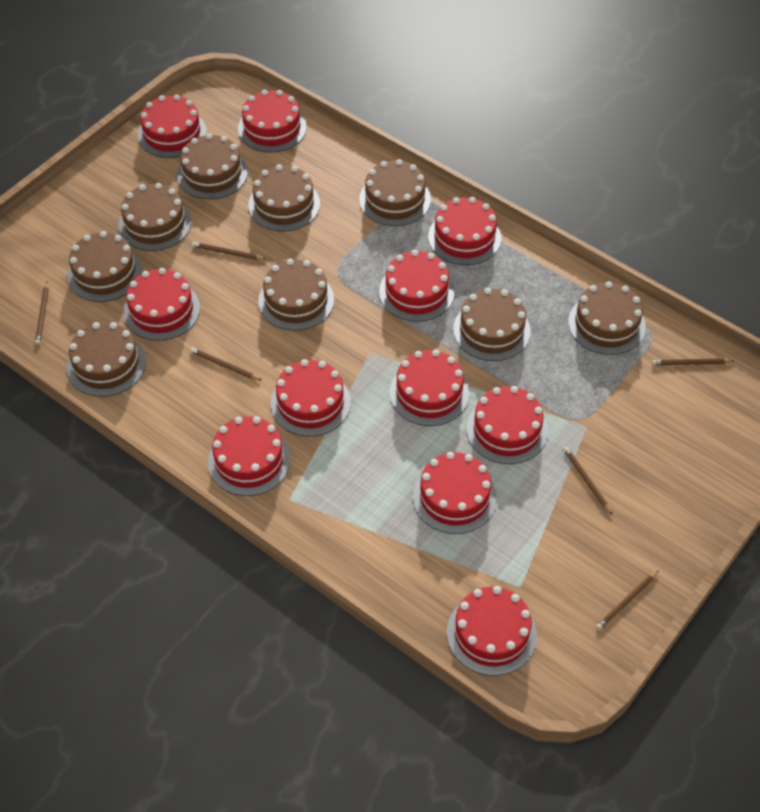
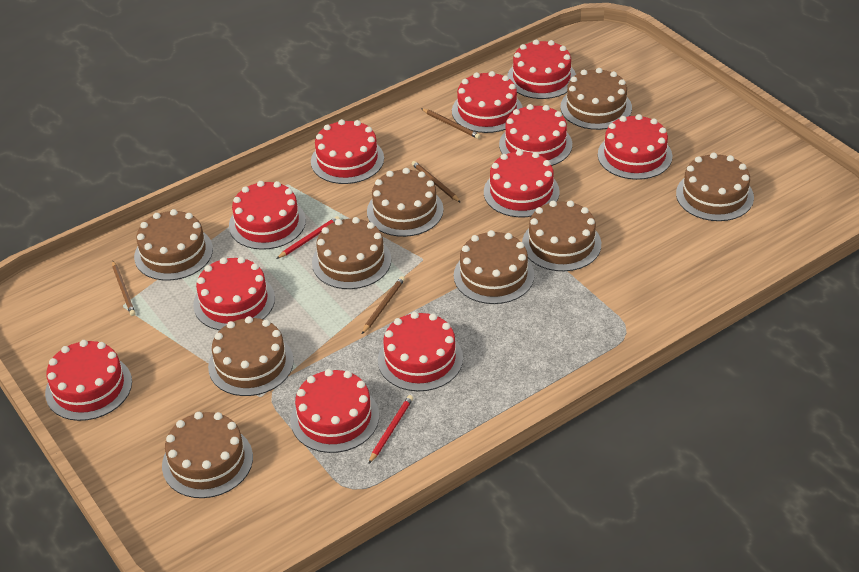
brown pencil: 6 -> 4
red pencil: 0 -> 2

